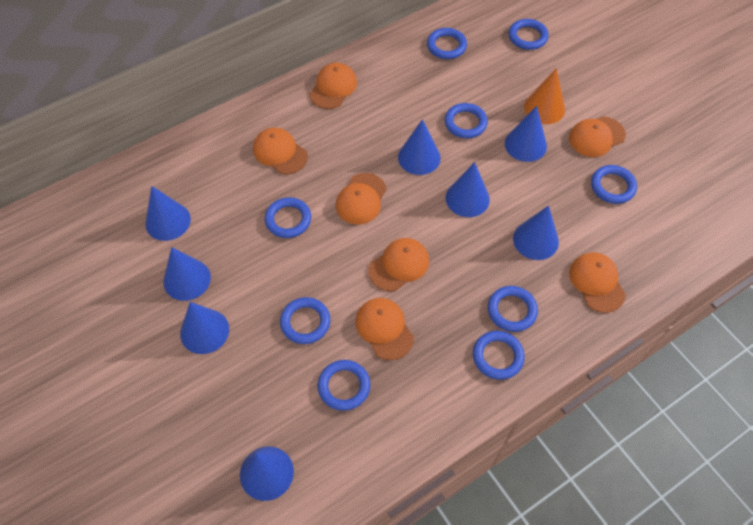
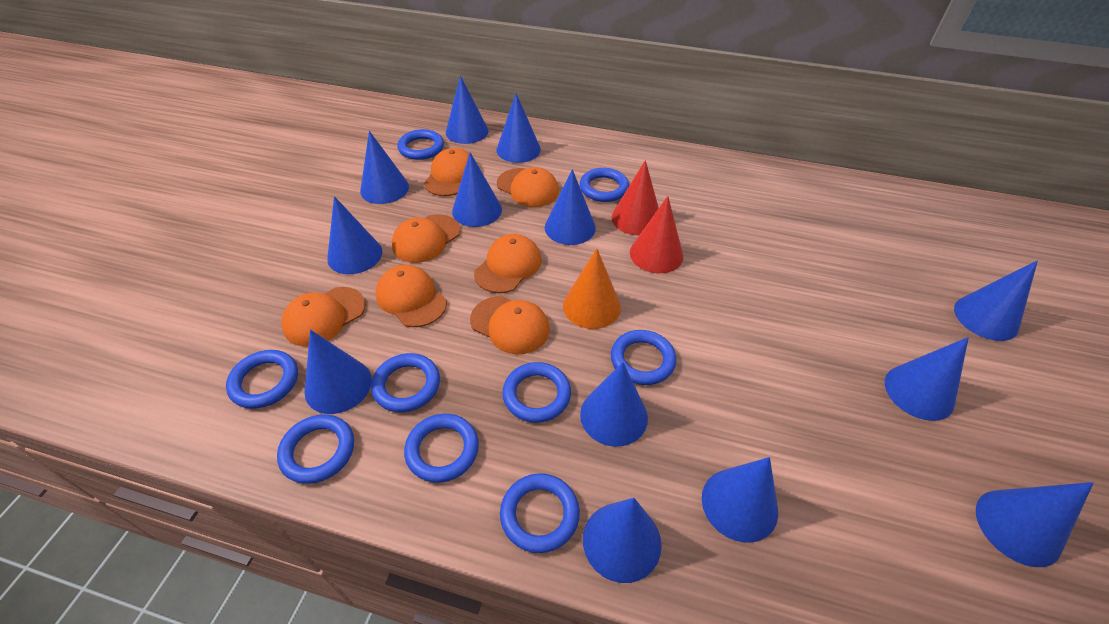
blue cone: 8 -> 13
red cone: 0 -> 2

